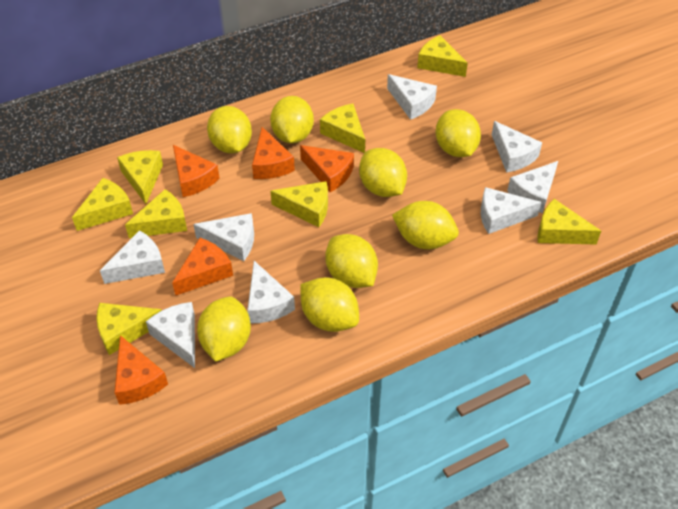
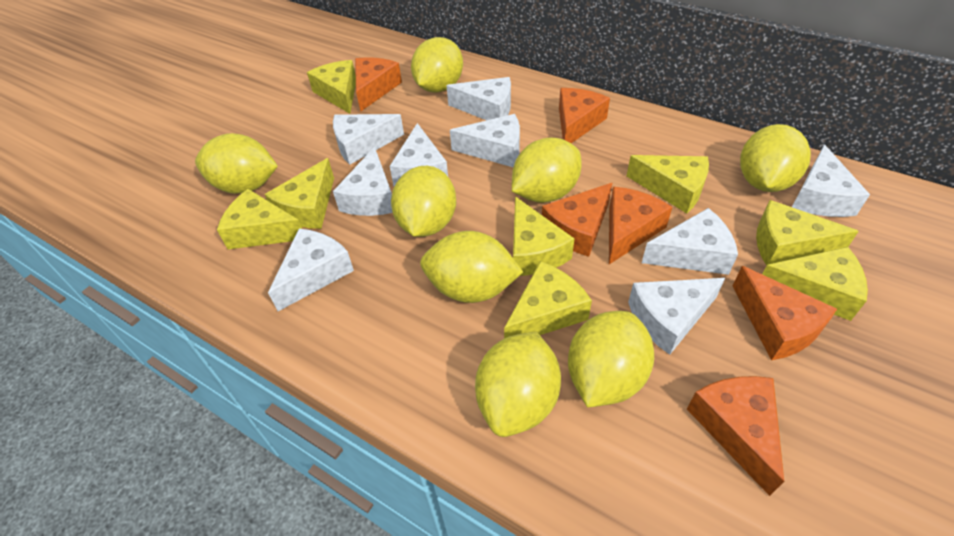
orange cheese: 5 -> 6
white cheese: 8 -> 9

